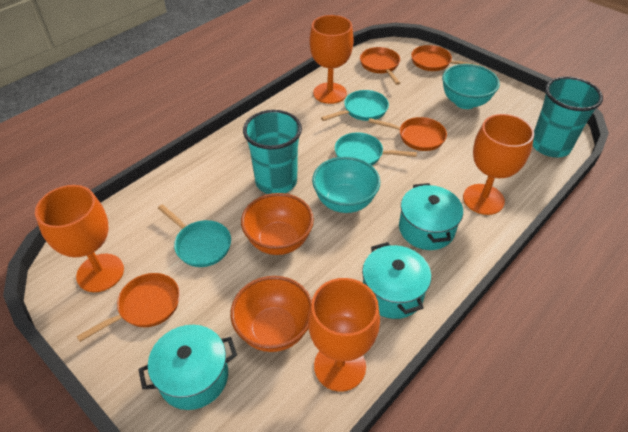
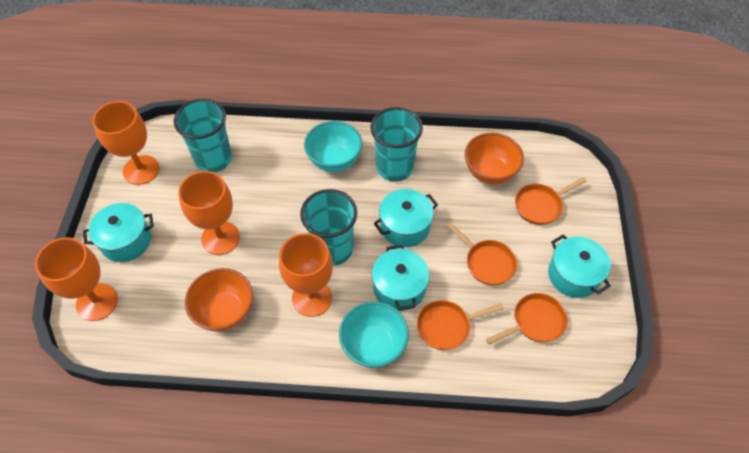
turquoise cup: 2 -> 3
turquoise pan: 3 -> 0
turquoise pot: 3 -> 4

